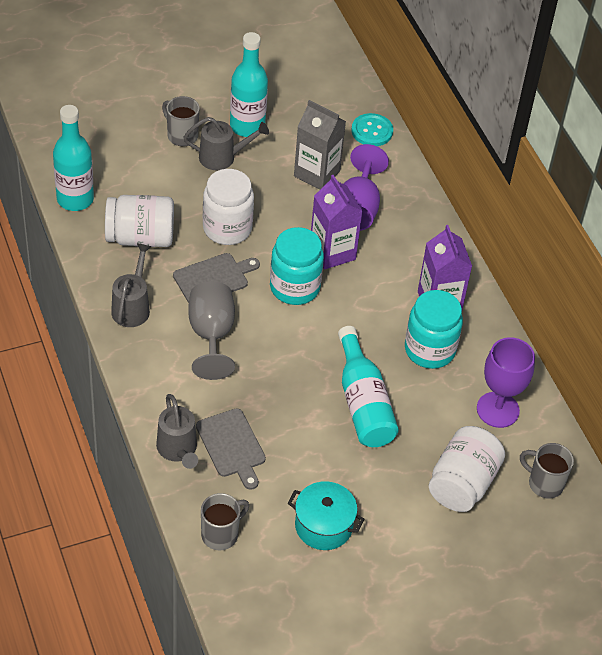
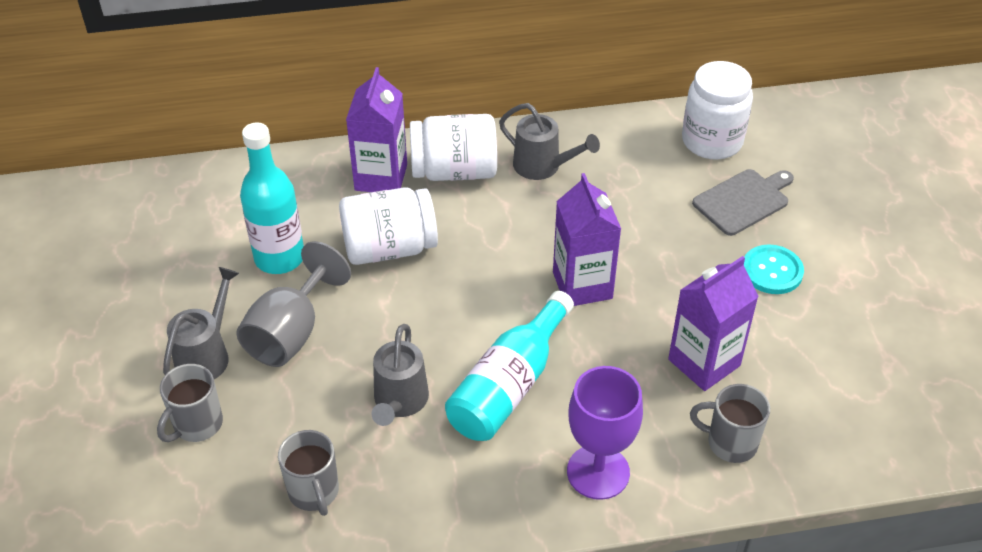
grey carton: 1 -> 0
grey cutting board: 2 -> 1
purple carton: 2 -> 3
purple goblet: 2 -> 1
turquoise bottle: 3 -> 2
turquoise jar: 2 -> 0
turquoise pot: 1 -> 0

